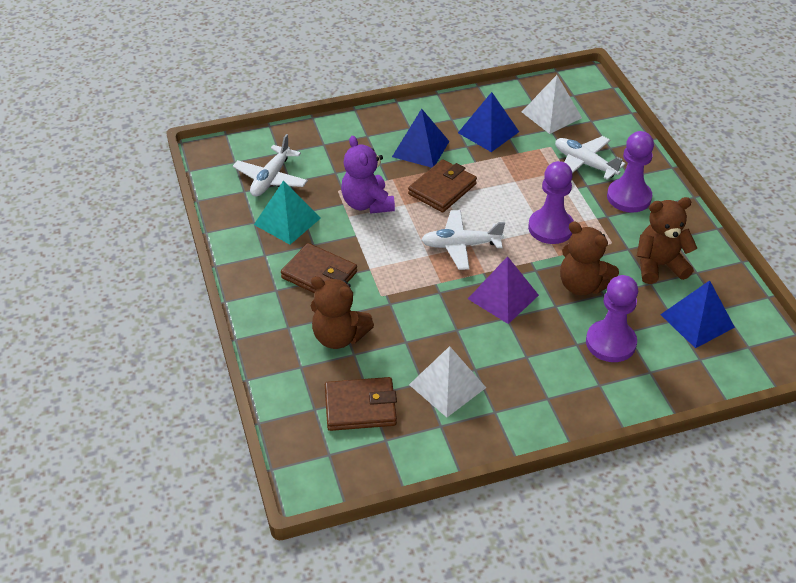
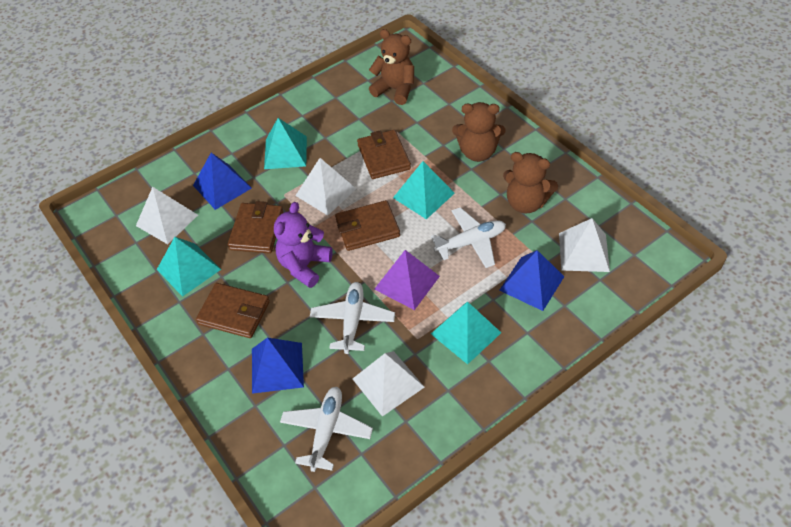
brown wallet: 3 -> 4
purple pawn: 3 -> 0
turquoise pyramid: 1 -> 4
white pyramid: 2 -> 4

